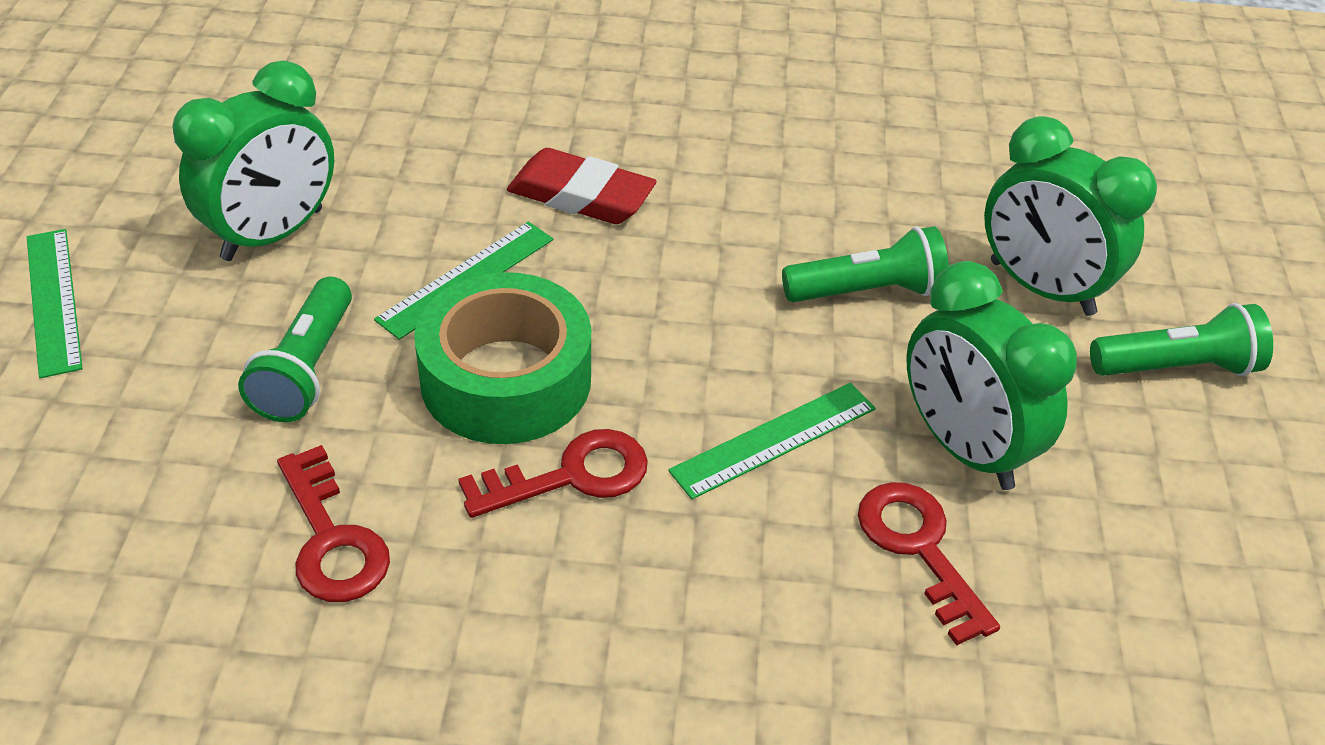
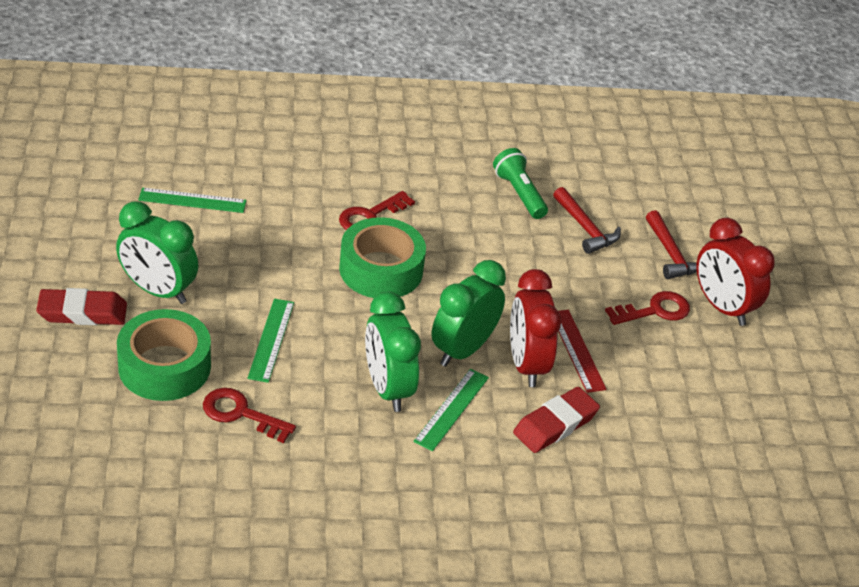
green flashlight: 3 -> 1
green tape: 1 -> 2
red clock: 0 -> 2
red eraser: 1 -> 2
red hammer: 0 -> 2
red ruler: 0 -> 1

